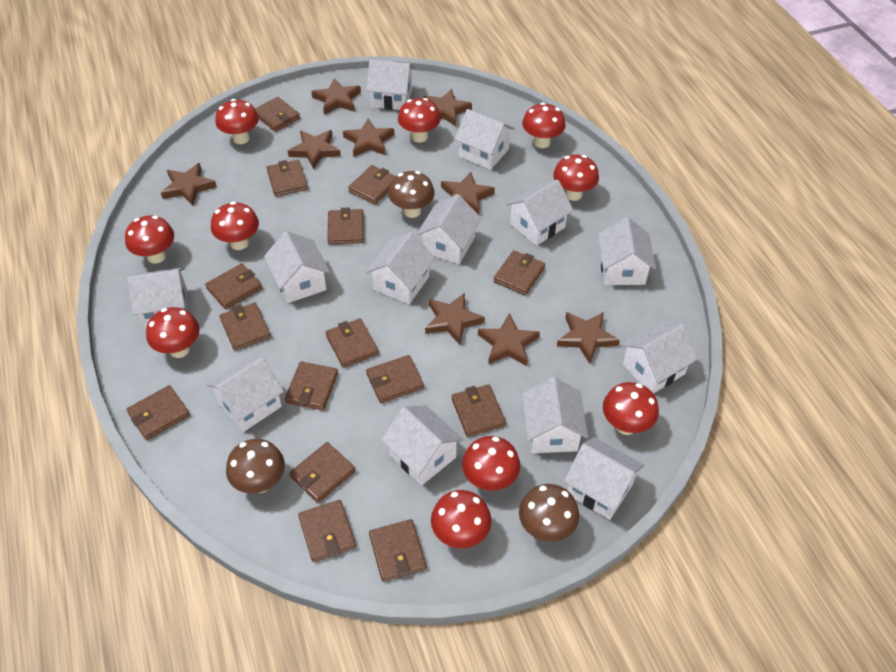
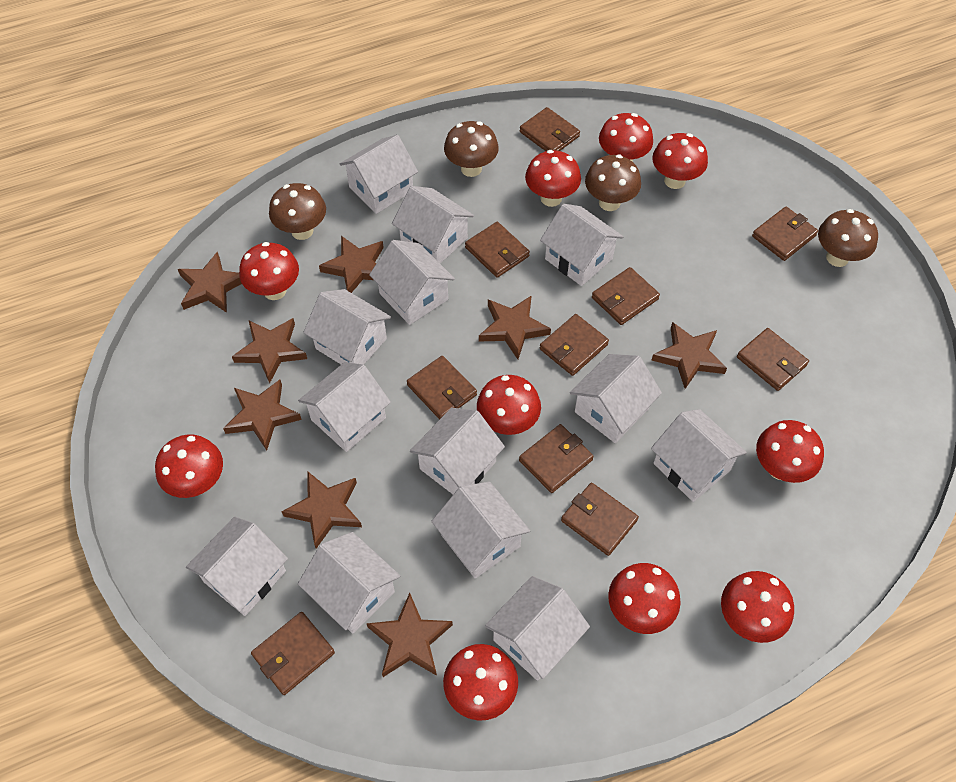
brown mushroom: 3 -> 4
brown star: 9 -> 8
brown wallet: 15 -> 10

